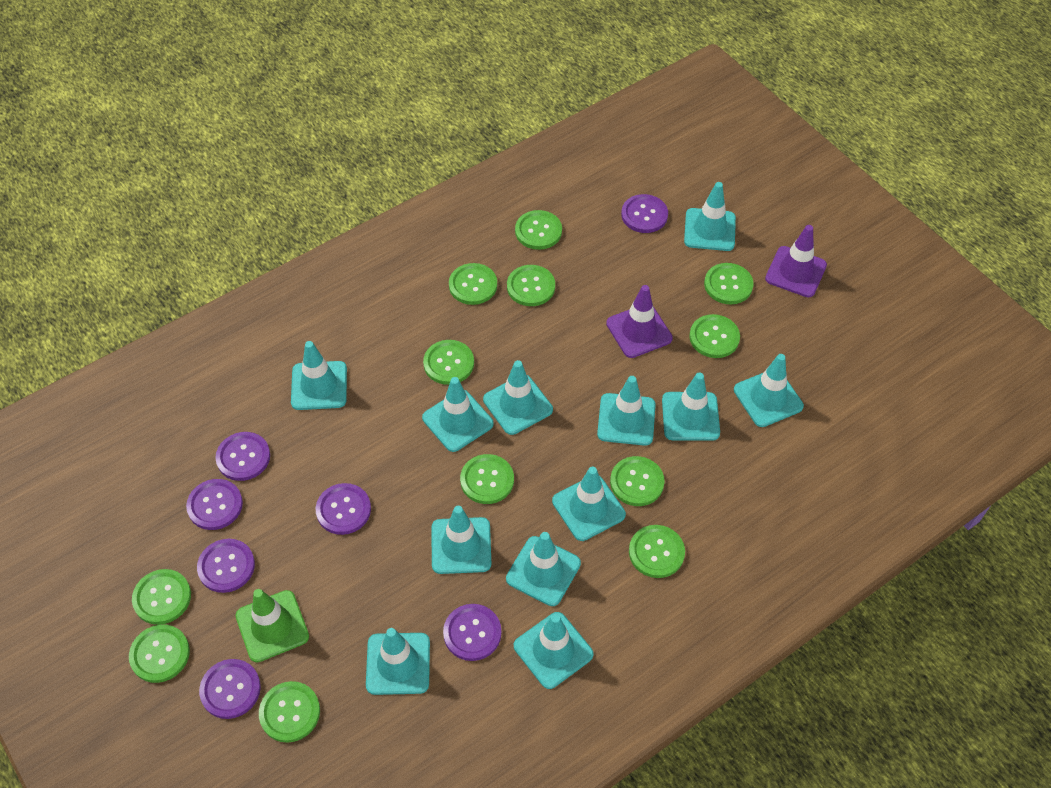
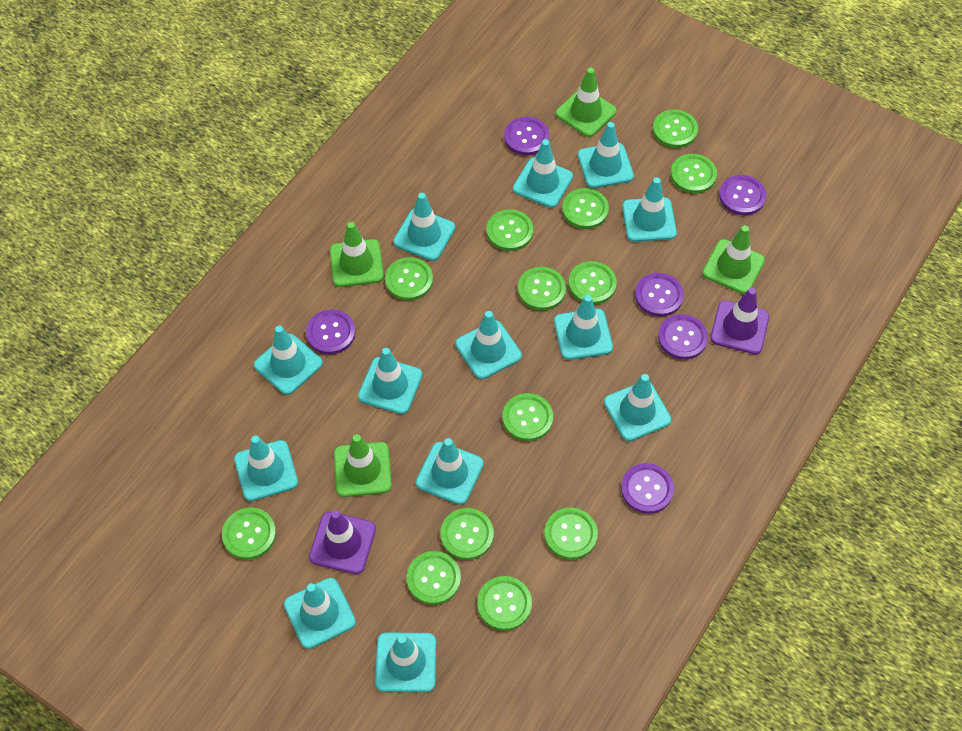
green button: 12 -> 13
green traffic cone: 1 -> 4
purple button: 7 -> 6
turquoise traffic cone: 12 -> 13

